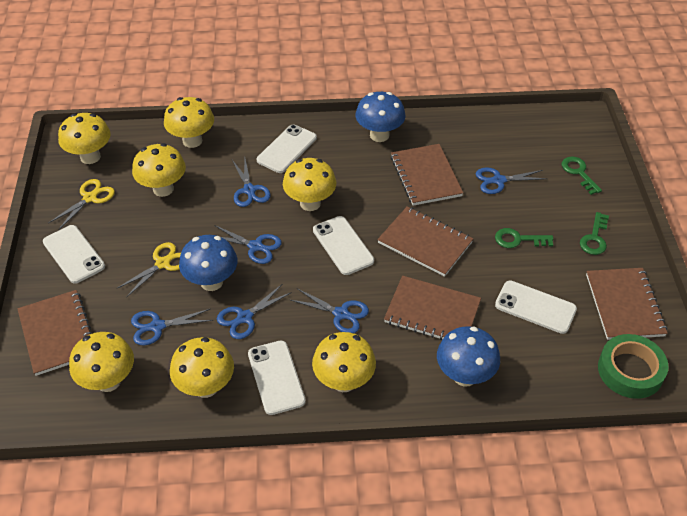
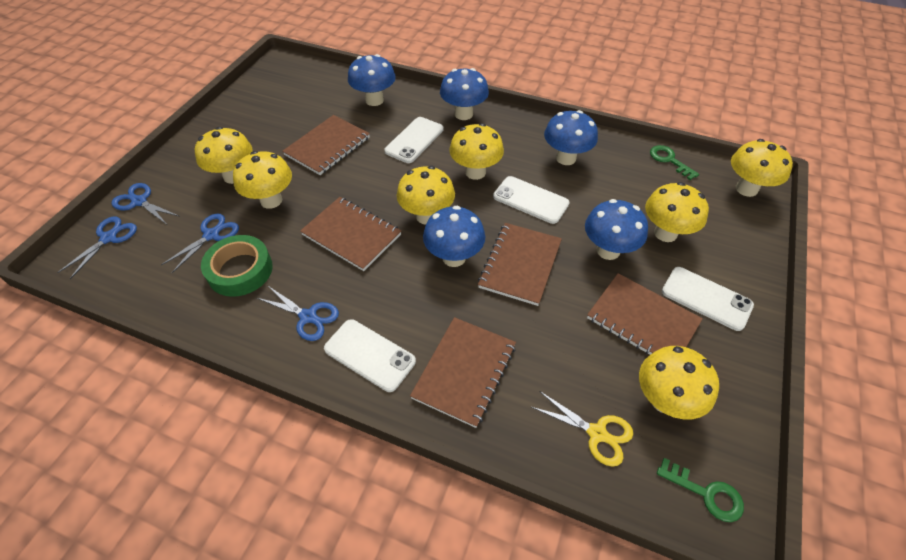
blue mushroom: 3 -> 5
blue scissors: 6 -> 4
green key: 3 -> 2
white phone: 5 -> 4
yellow scissors: 2 -> 1

